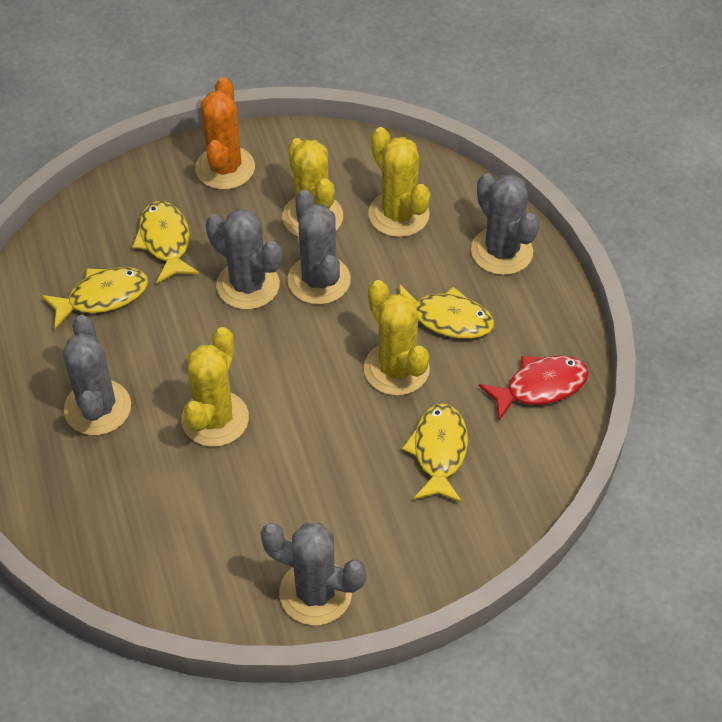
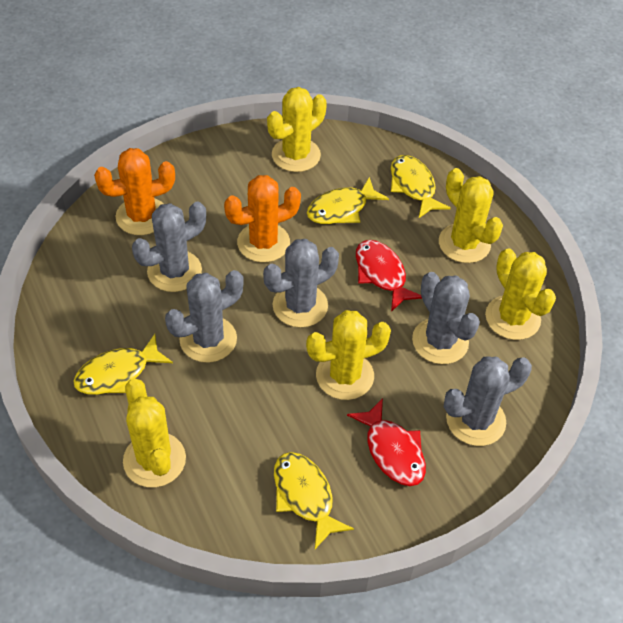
orange cactus: 1 -> 2
red fish: 1 -> 2
yellow cactus: 4 -> 5

